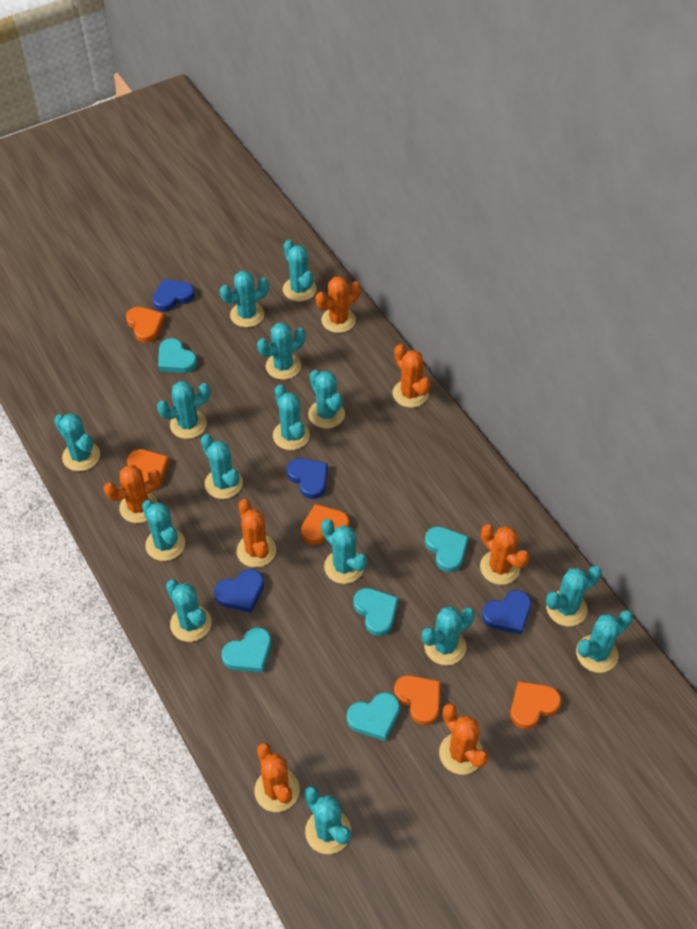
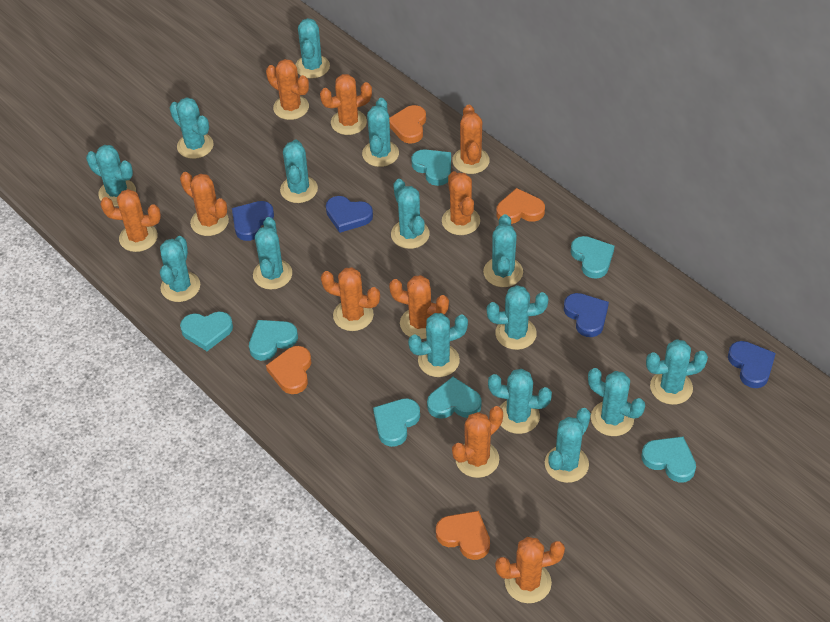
orange cactus: 7 -> 10
orange heart: 5 -> 4
turquoise heart: 5 -> 7

